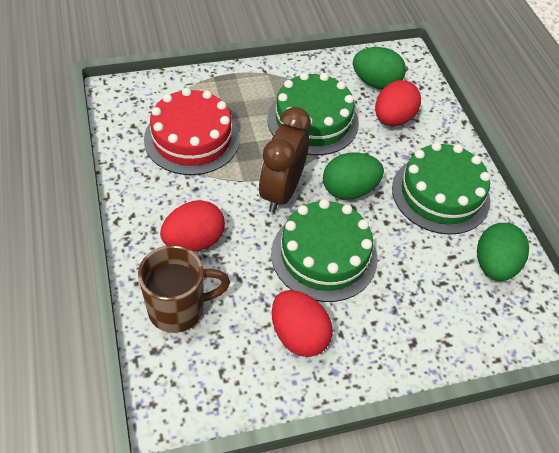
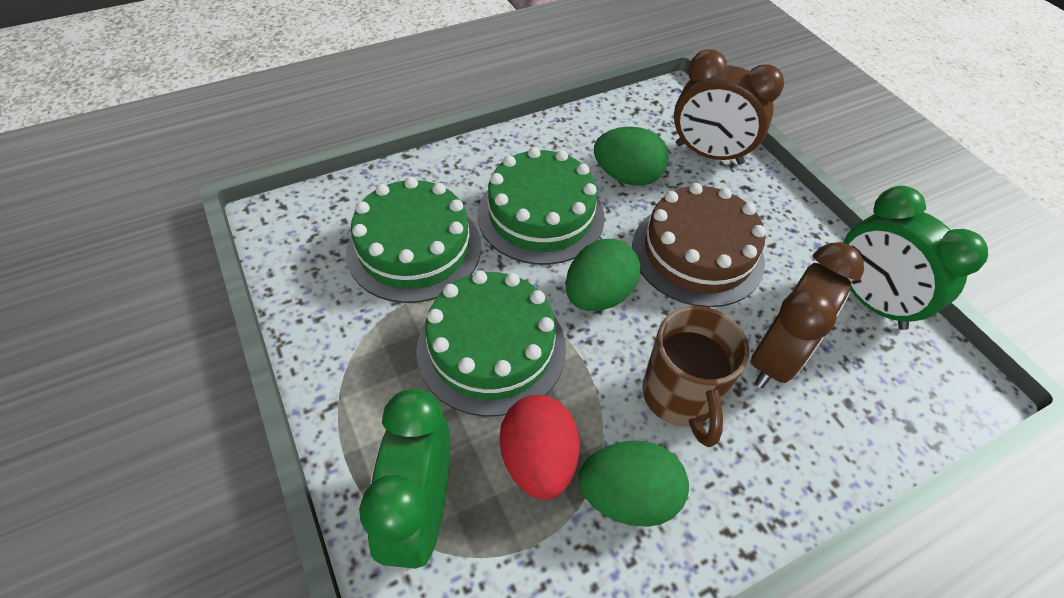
brown cake: 0 -> 1
brown clock: 1 -> 2
green clock: 0 -> 2
red cake: 1 -> 0
red egg: 3 -> 1

